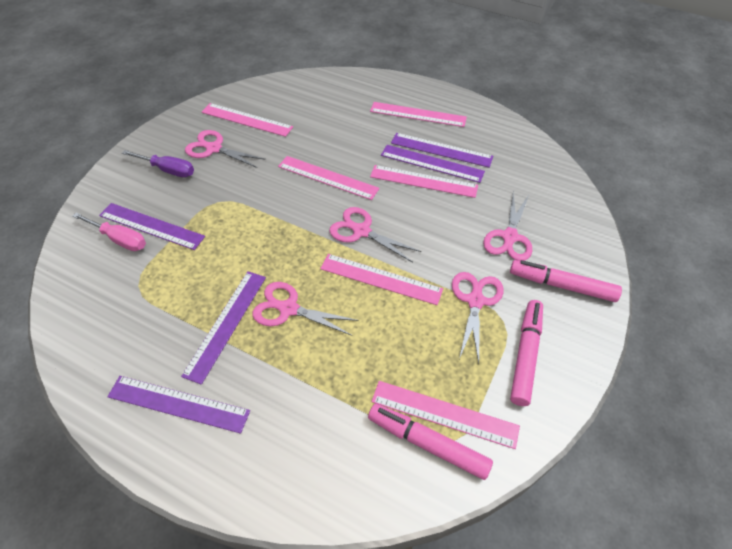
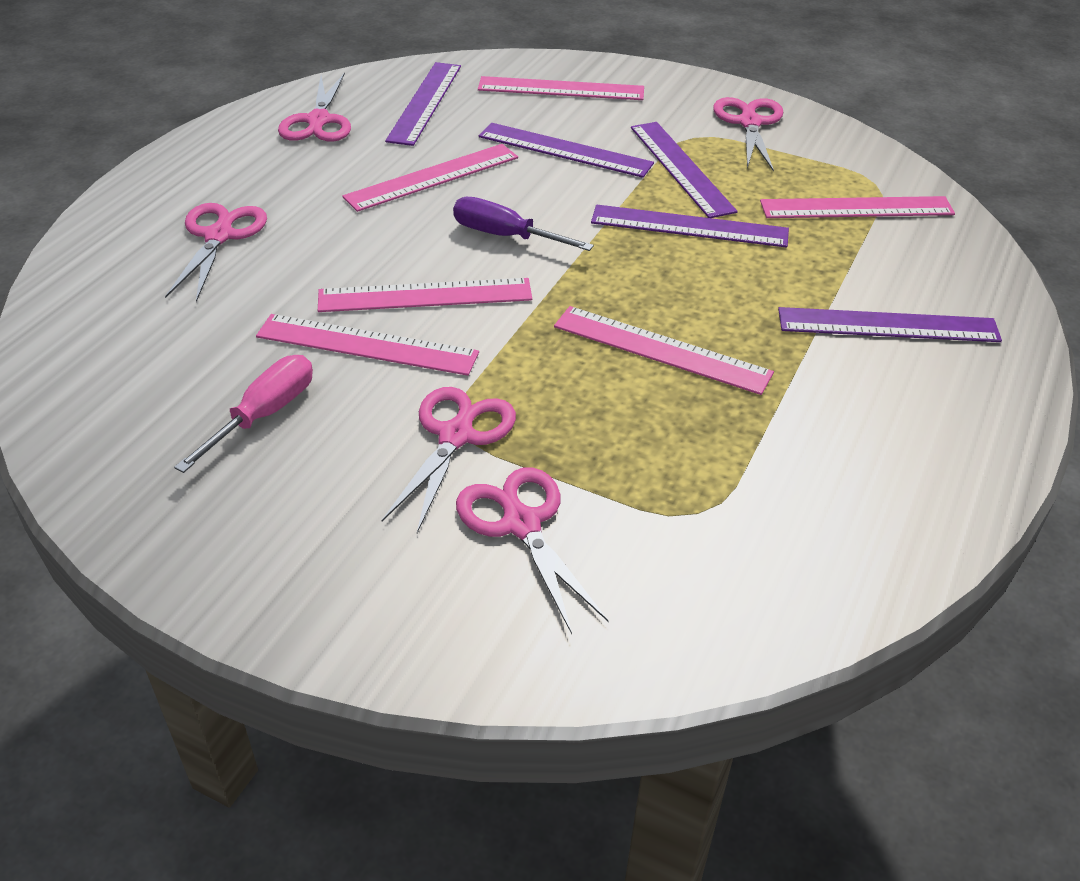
pink marker: 3 -> 0

